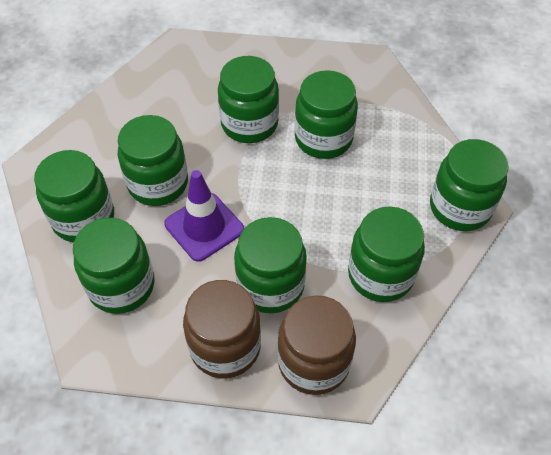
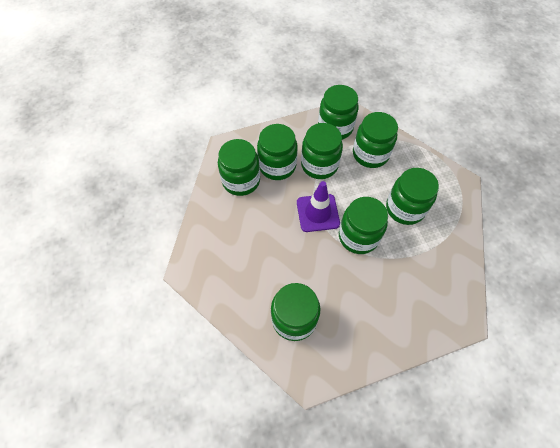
brown jar: 2 -> 0

